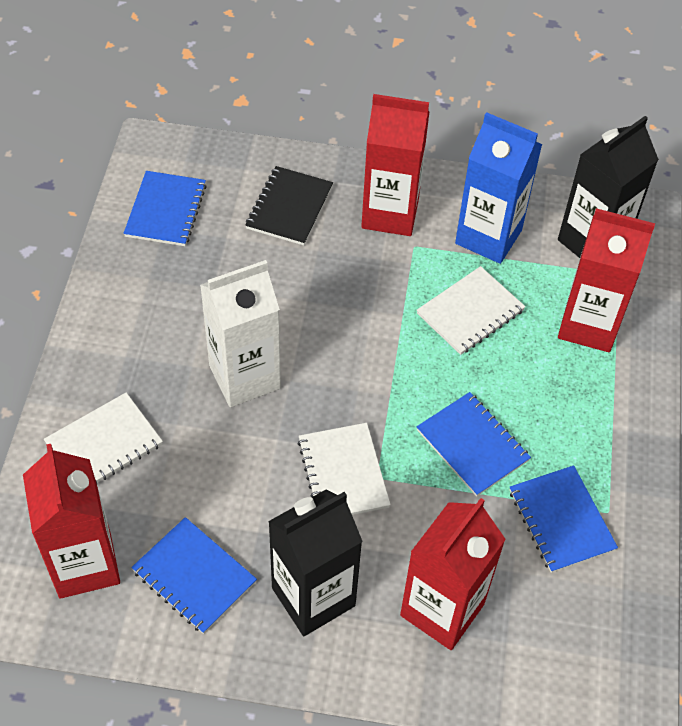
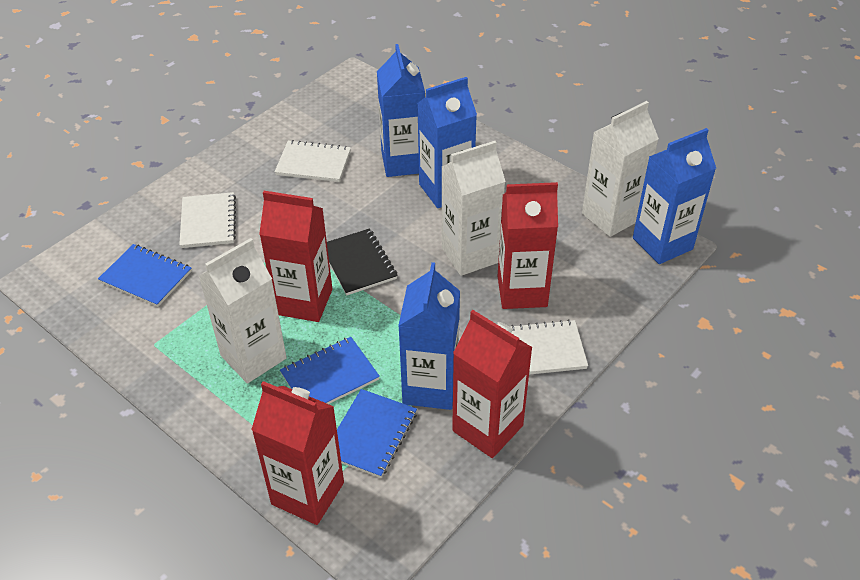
black carton: 2 -> 0
blue carton: 1 -> 4
blue notebook: 4 -> 3
white carton: 1 -> 3

